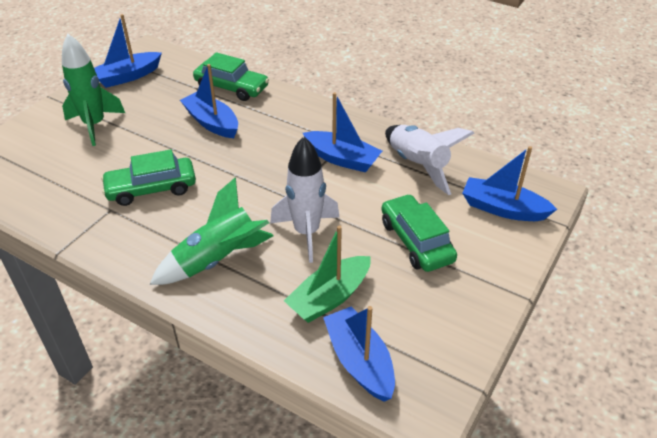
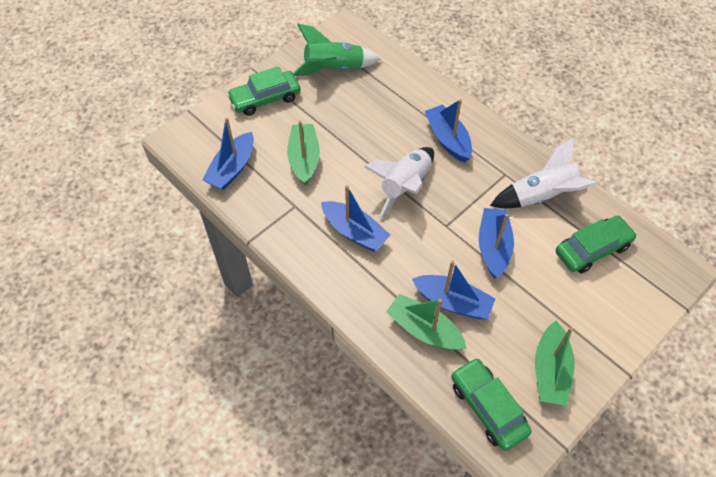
green boat: 1 -> 3
green rocket: 2 -> 1

